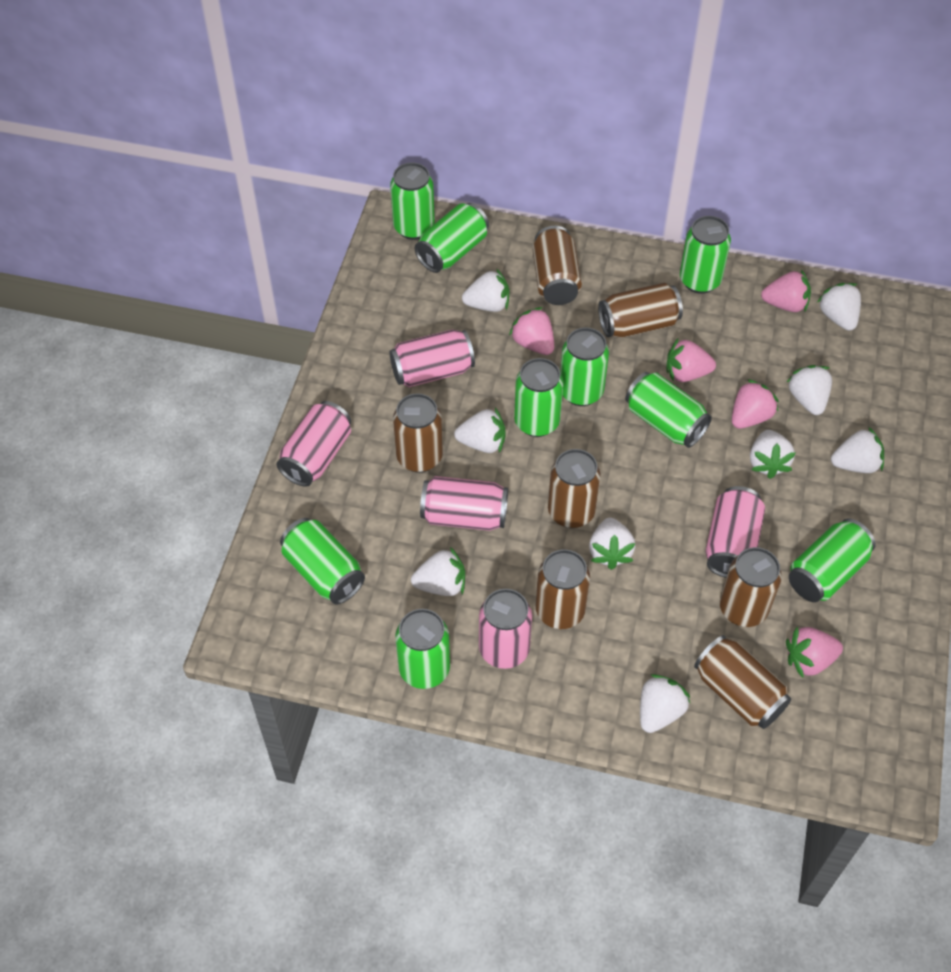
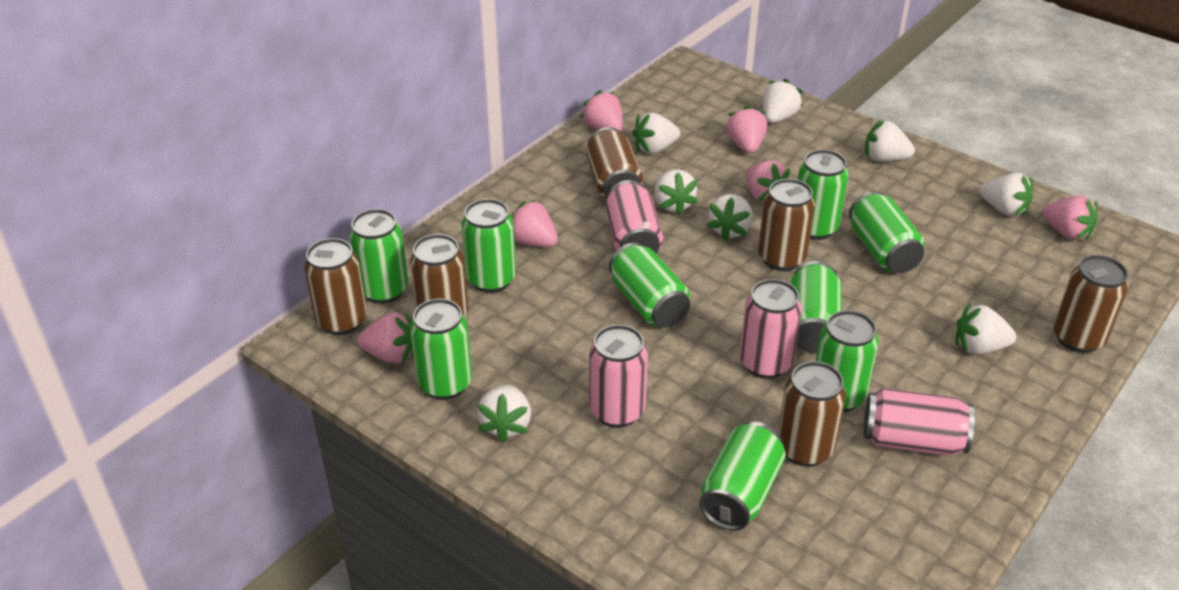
brown can: 7 -> 6
pink can: 5 -> 4
pink strawberry: 5 -> 6
white strawberry: 9 -> 8

